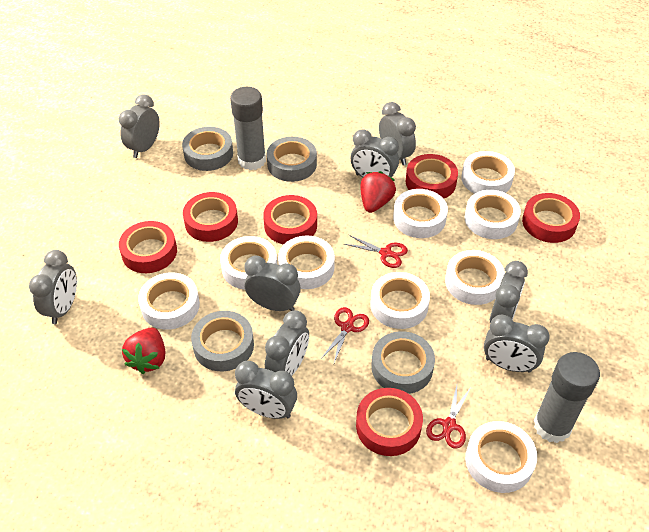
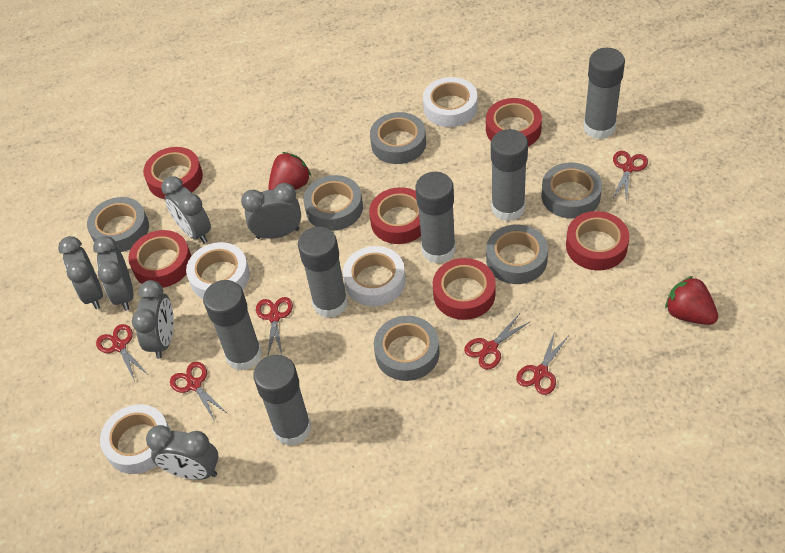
grey clock: 9 -> 6
grey glue stick: 2 -> 6
grey tape: 4 -> 6
red scissors: 3 -> 6
white tape: 9 -> 4

